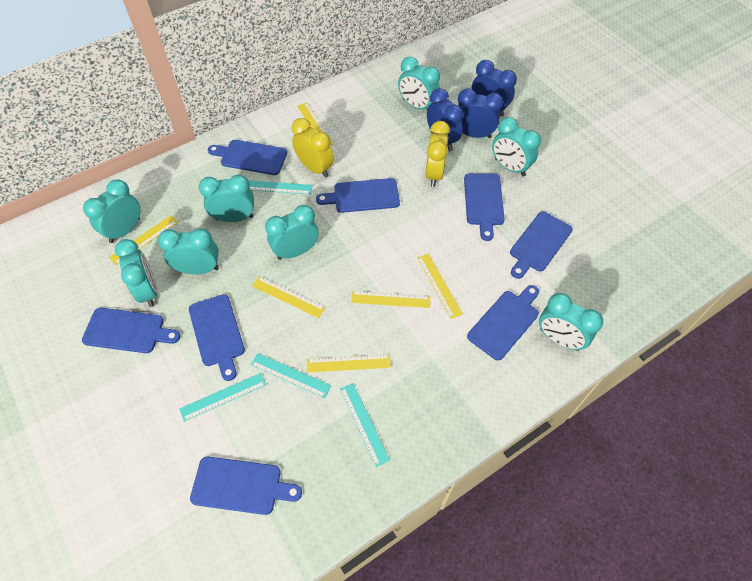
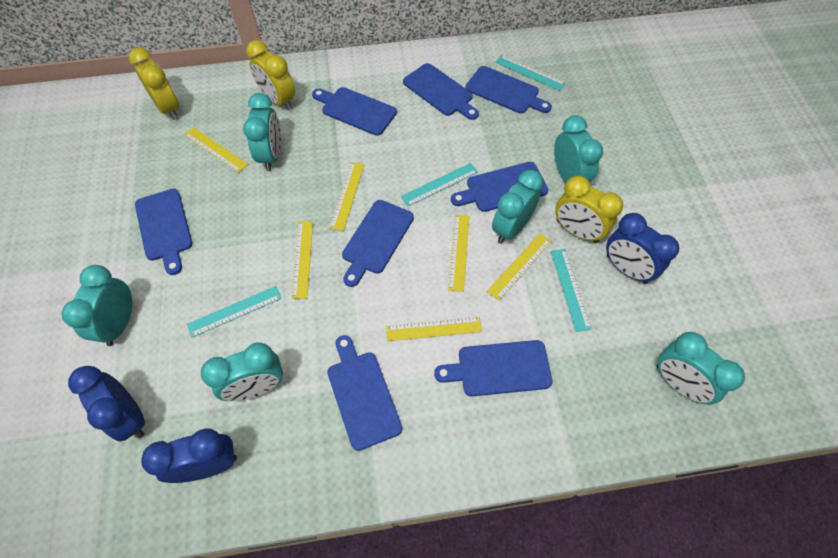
turquoise clock: 8 -> 6
yellow clock: 2 -> 3

